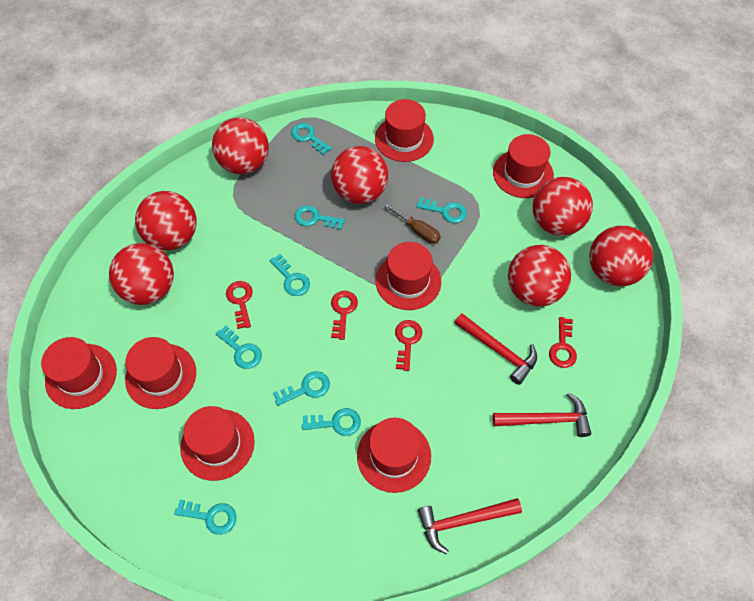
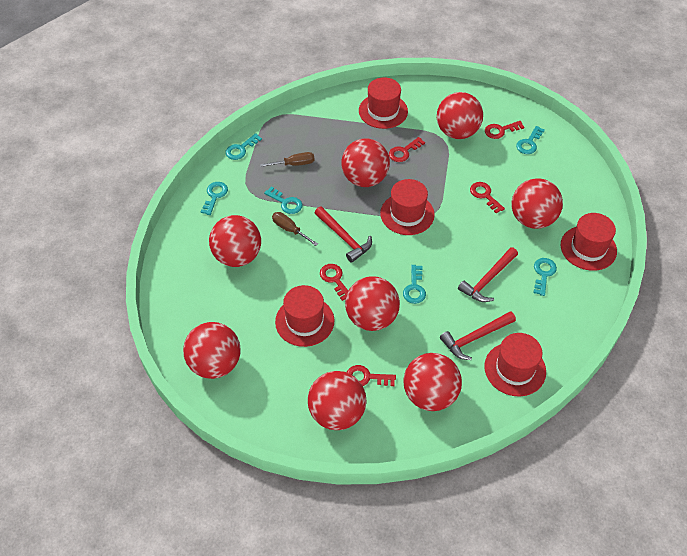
brown screwdriver: 1 -> 2
red ball: 7 -> 8
red hat: 7 -> 5
red key: 4 -> 5
turquoise key: 8 -> 6

